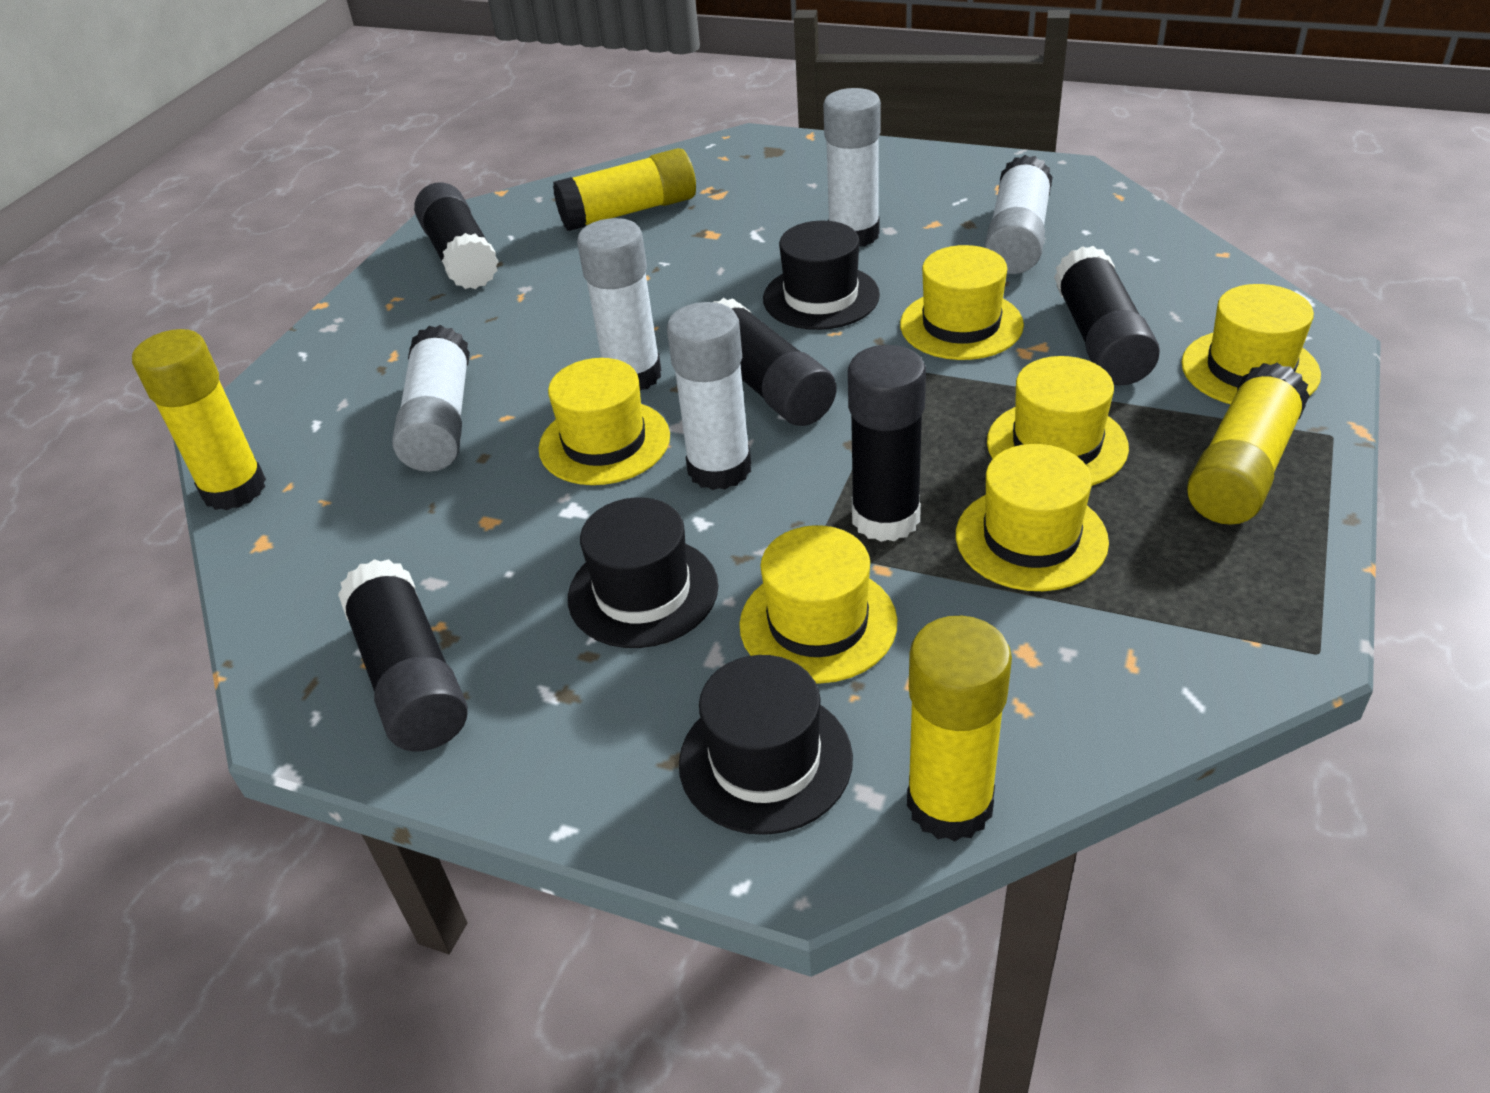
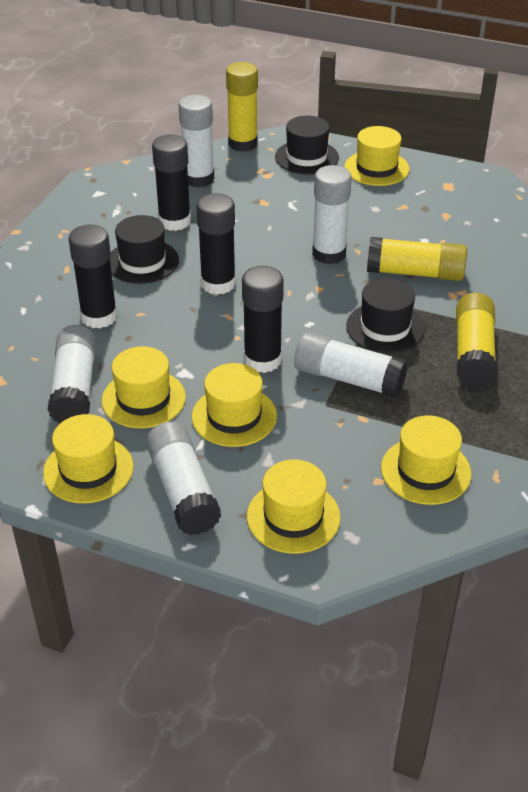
black glue stick: 5 -> 4
yellow glue stick: 4 -> 3

